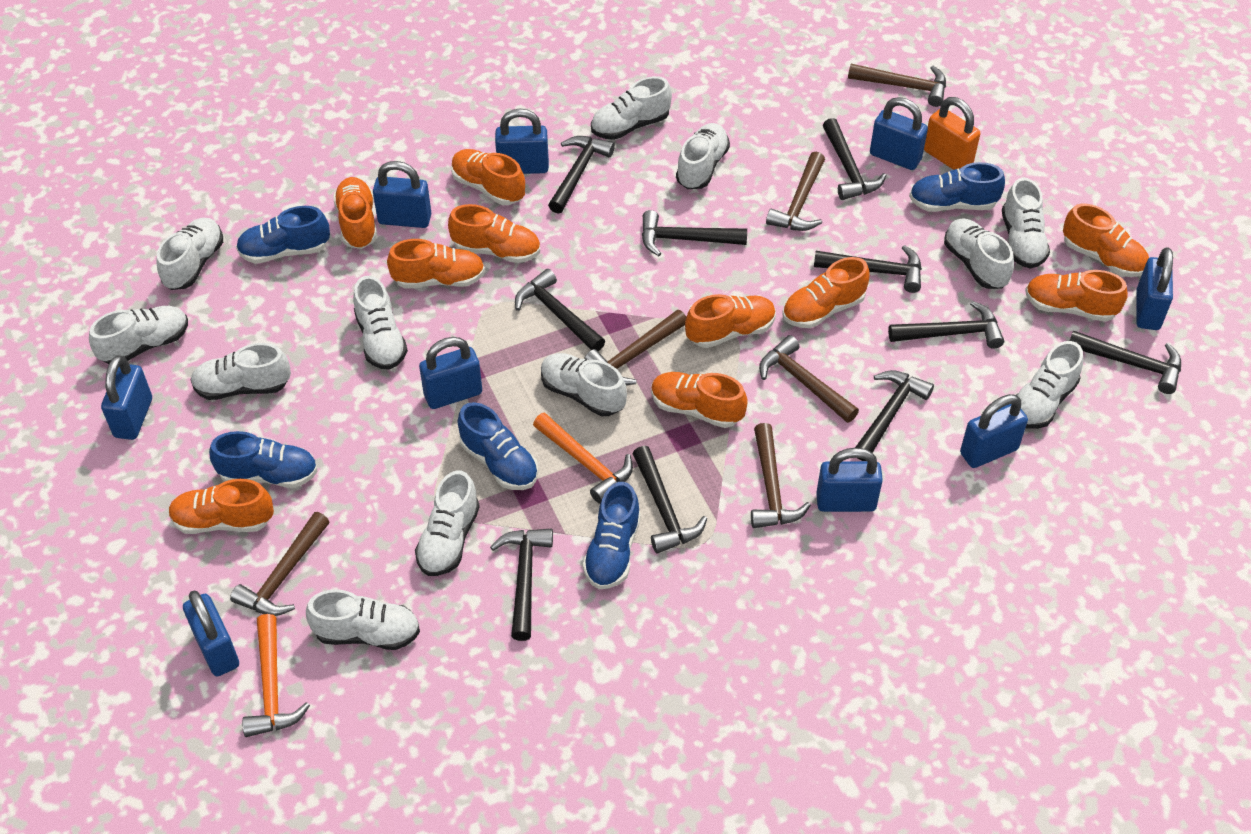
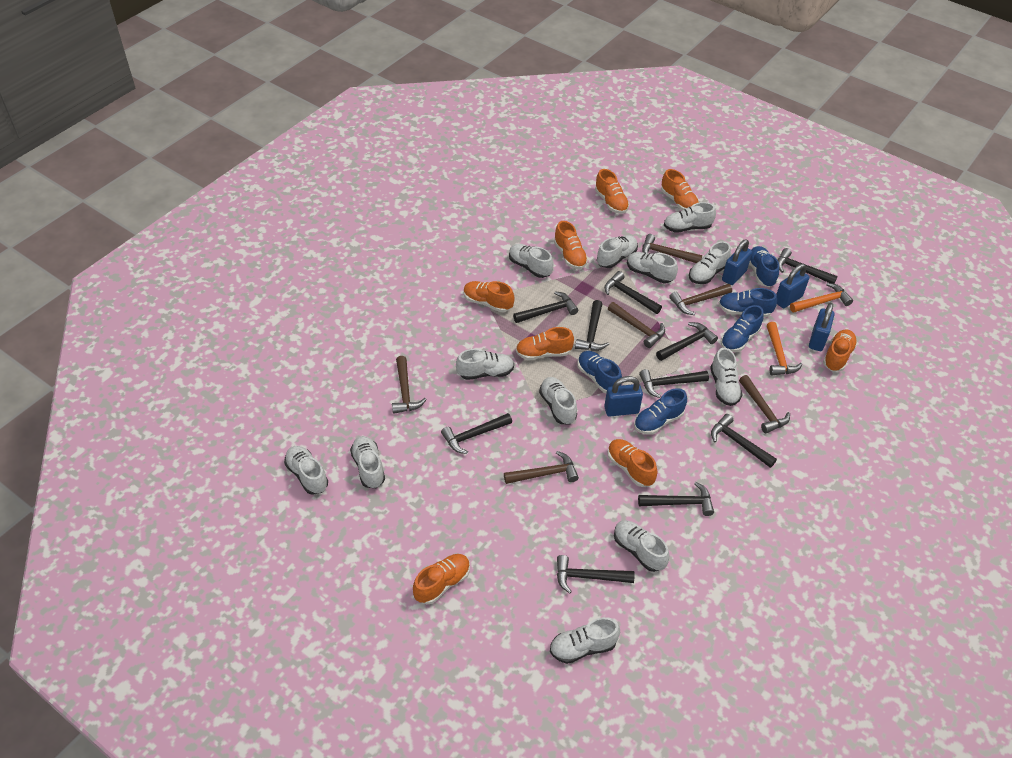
blue padlock: 9 -> 4
orange padlock: 1 -> 0
orange shoe: 10 -> 8

